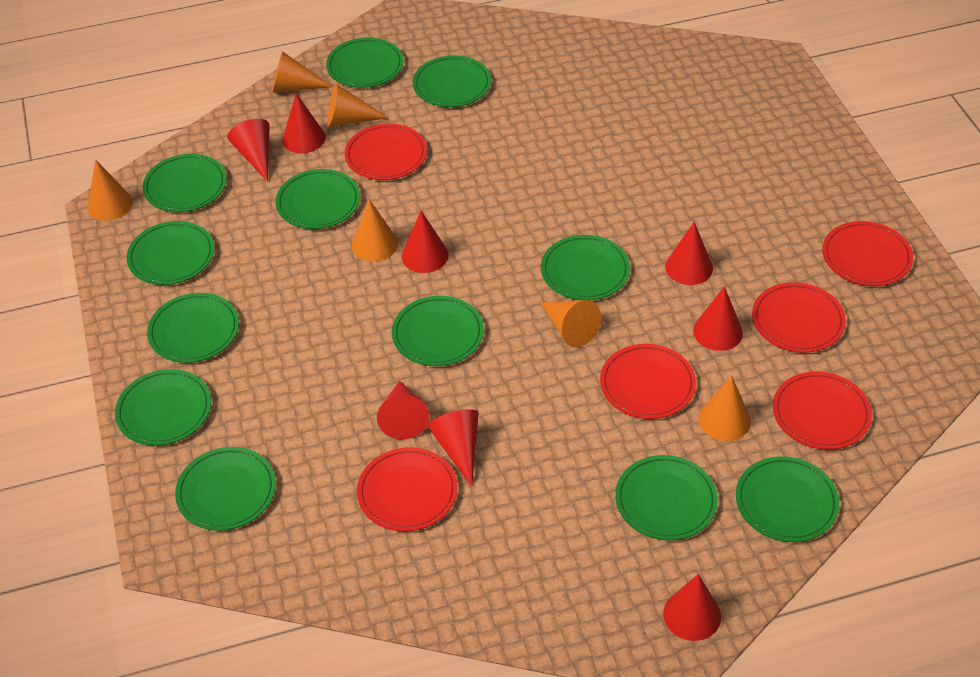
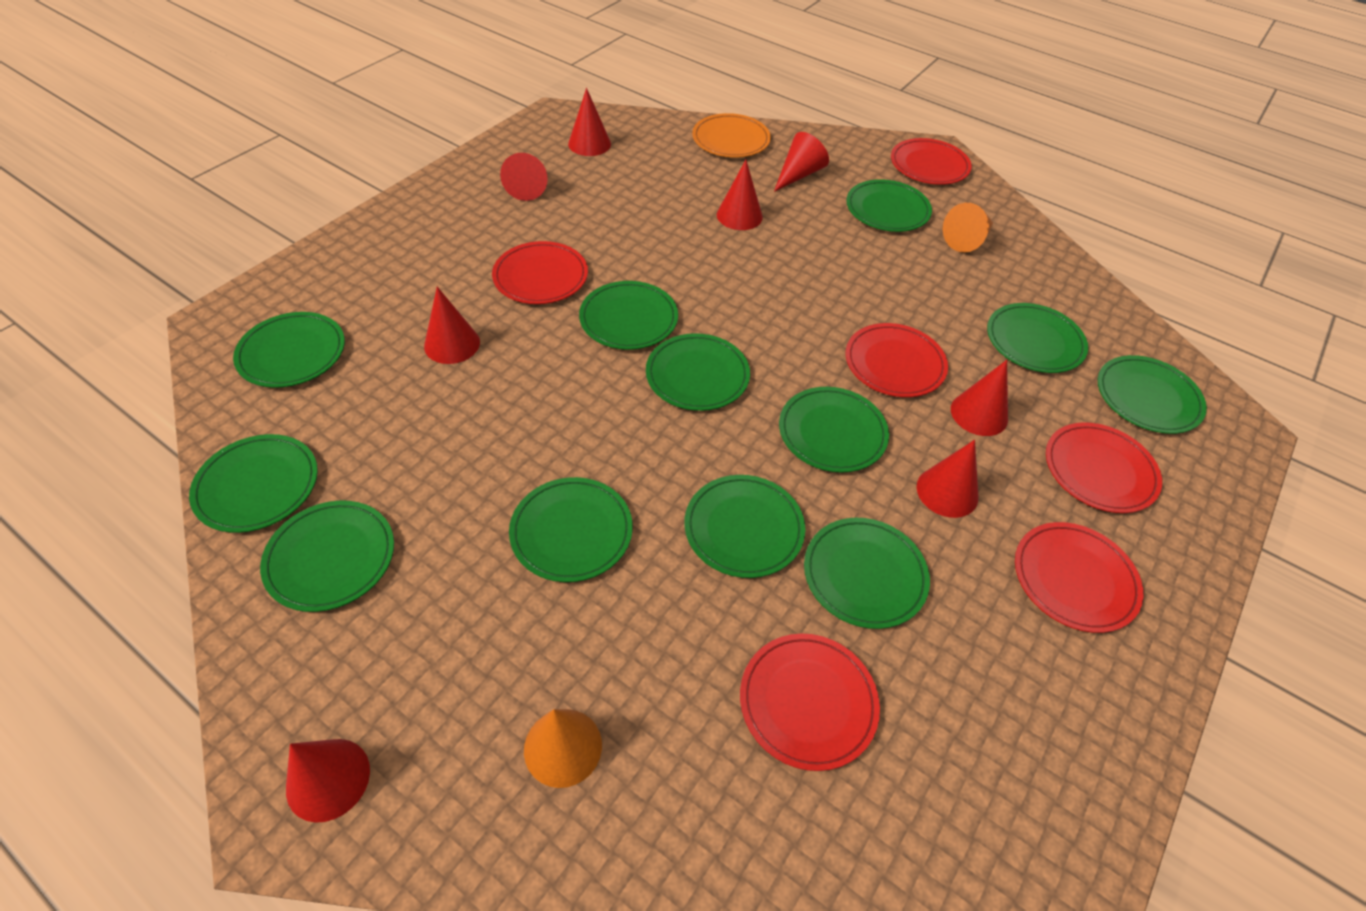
orange cone: 6 -> 2
orange plate: 0 -> 1

